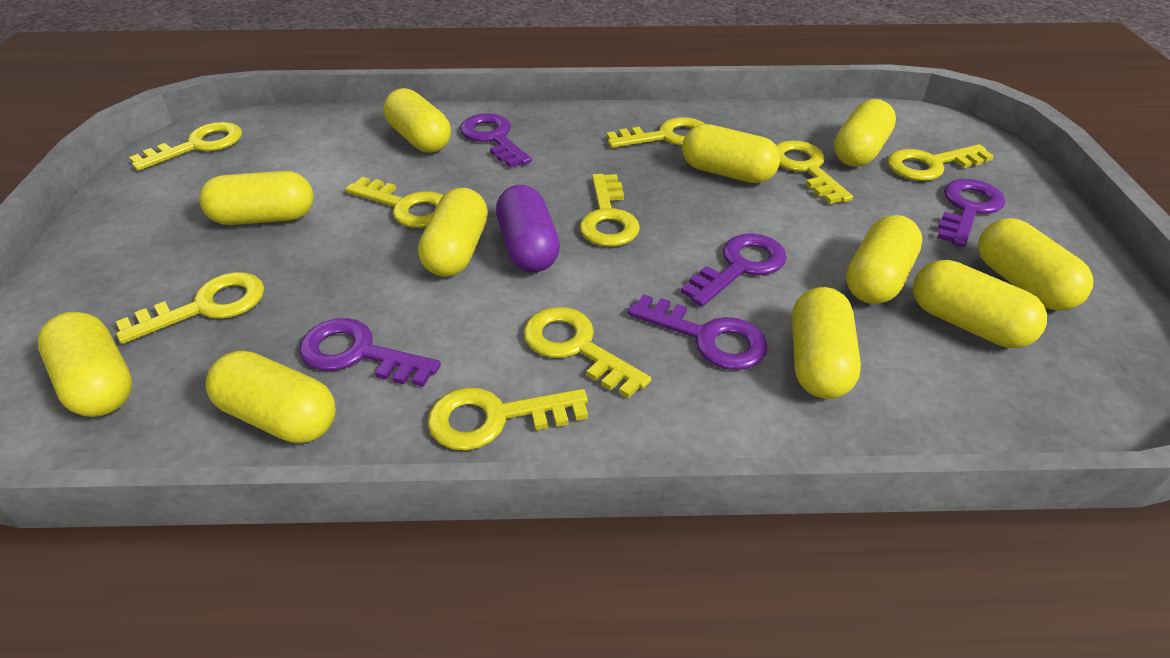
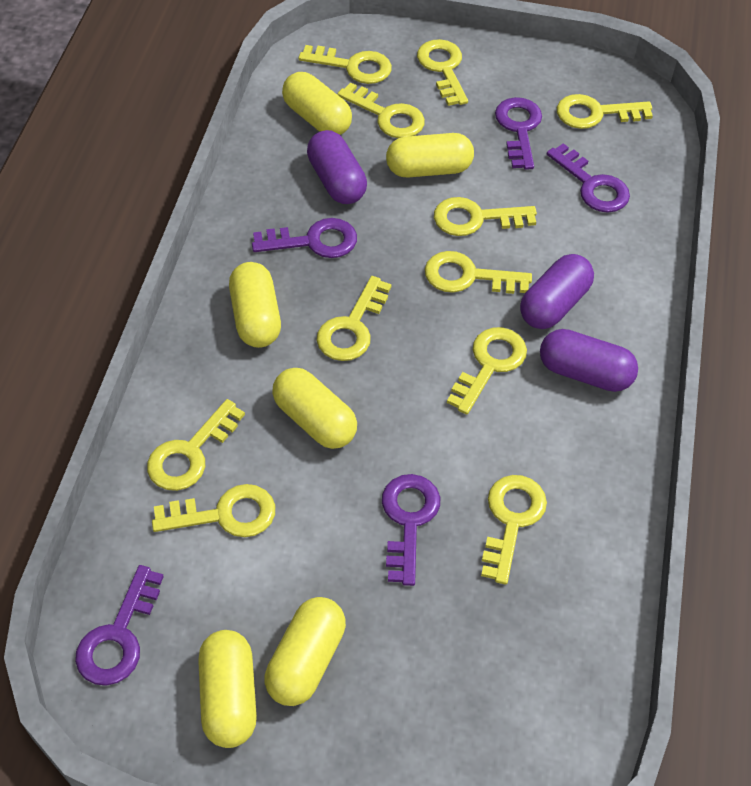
purple capsule: 1 -> 3
yellow capsule: 11 -> 6
yellow key: 9 -> 11

